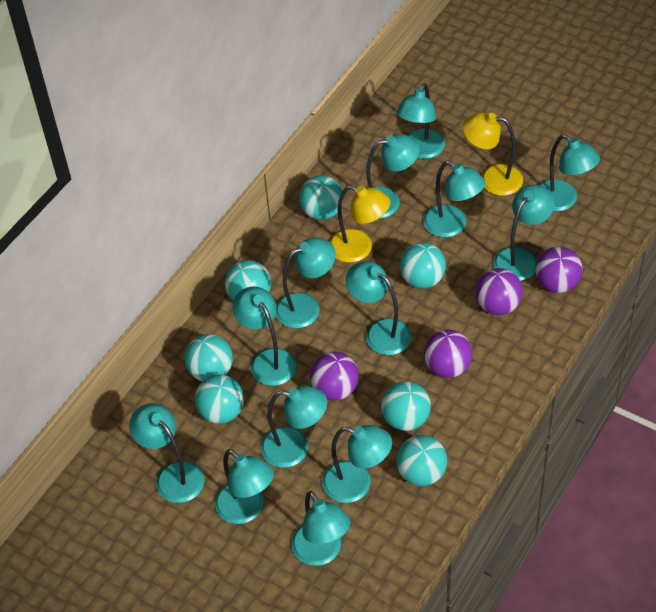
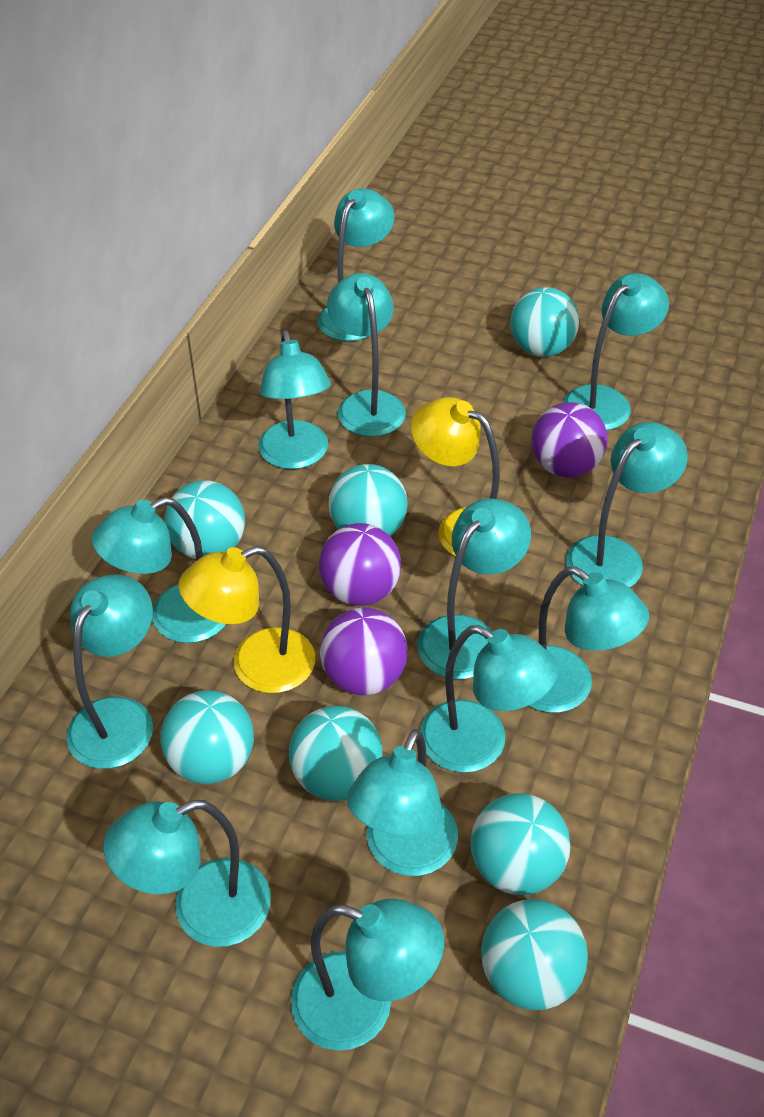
purple ball: 4 -> 3

